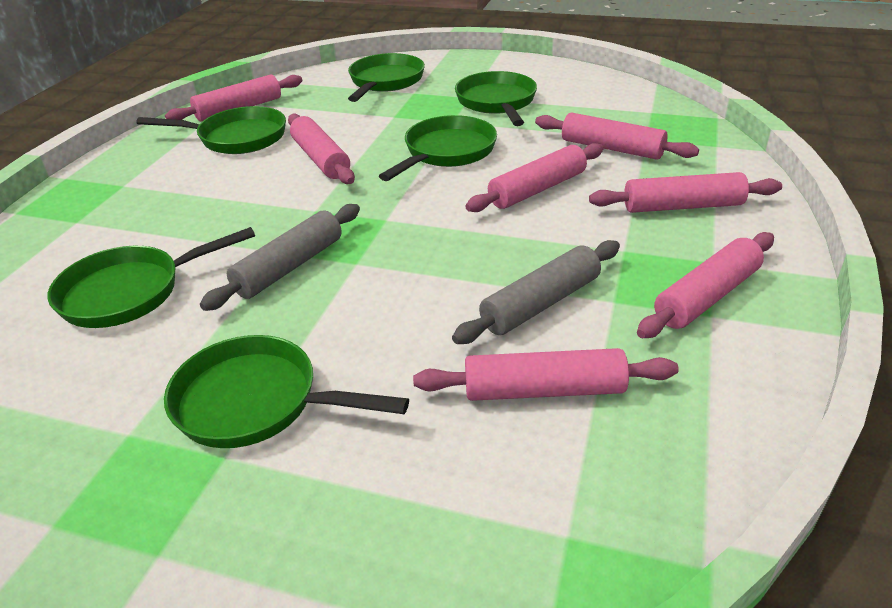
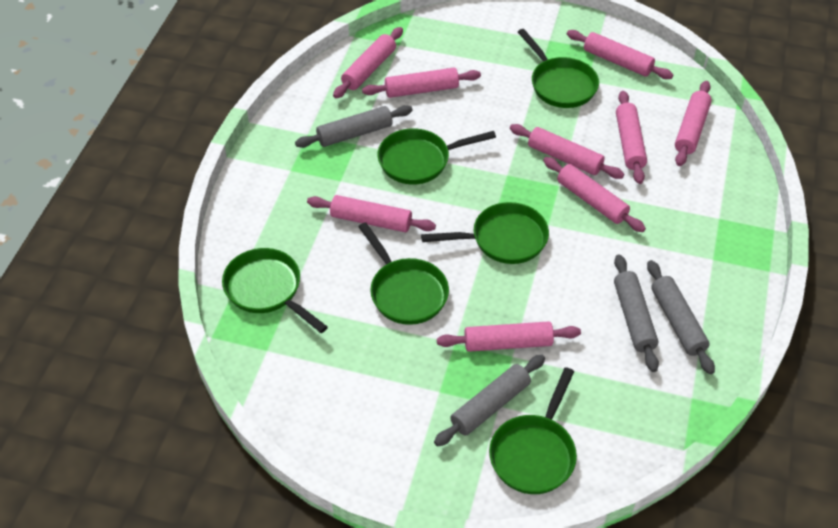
grey rolling pin: 2 -> 4
pink rolling pin: 7 -> 9

